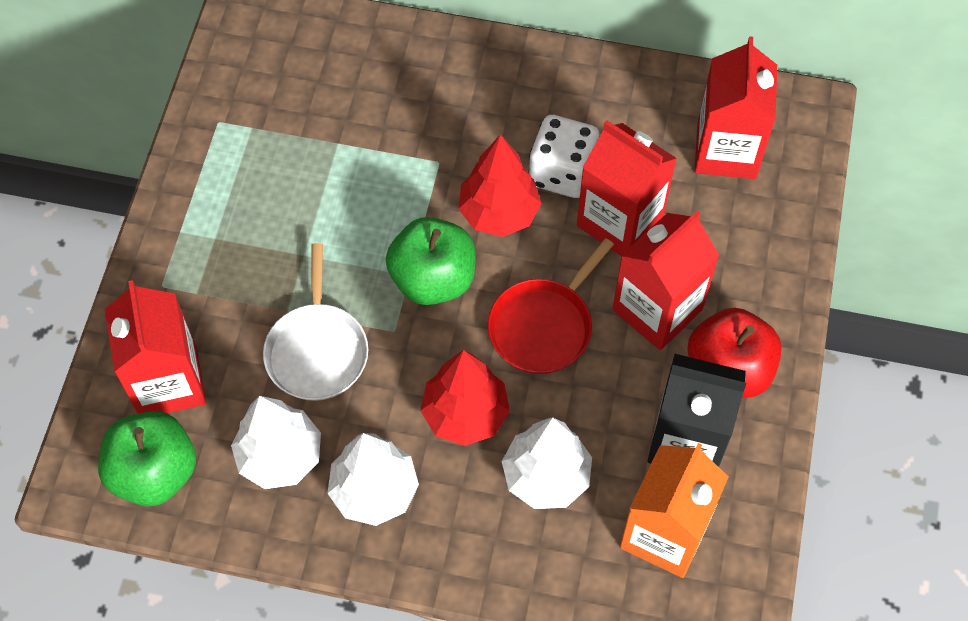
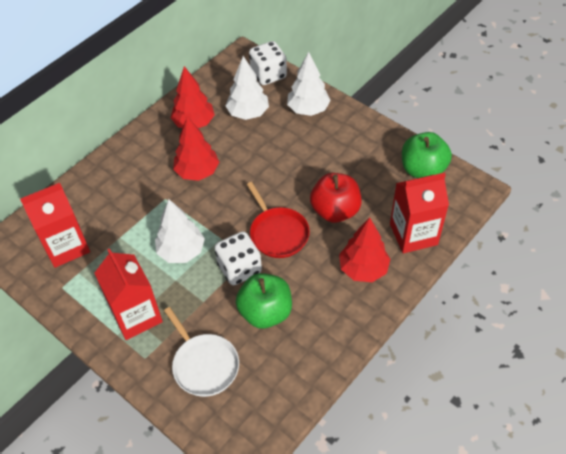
black carton: 1 -> 0
orange carton: 1 -> 0
red carton: 4 -> 3
red tree: 2 -> 3
white dice: 1 -> 2

